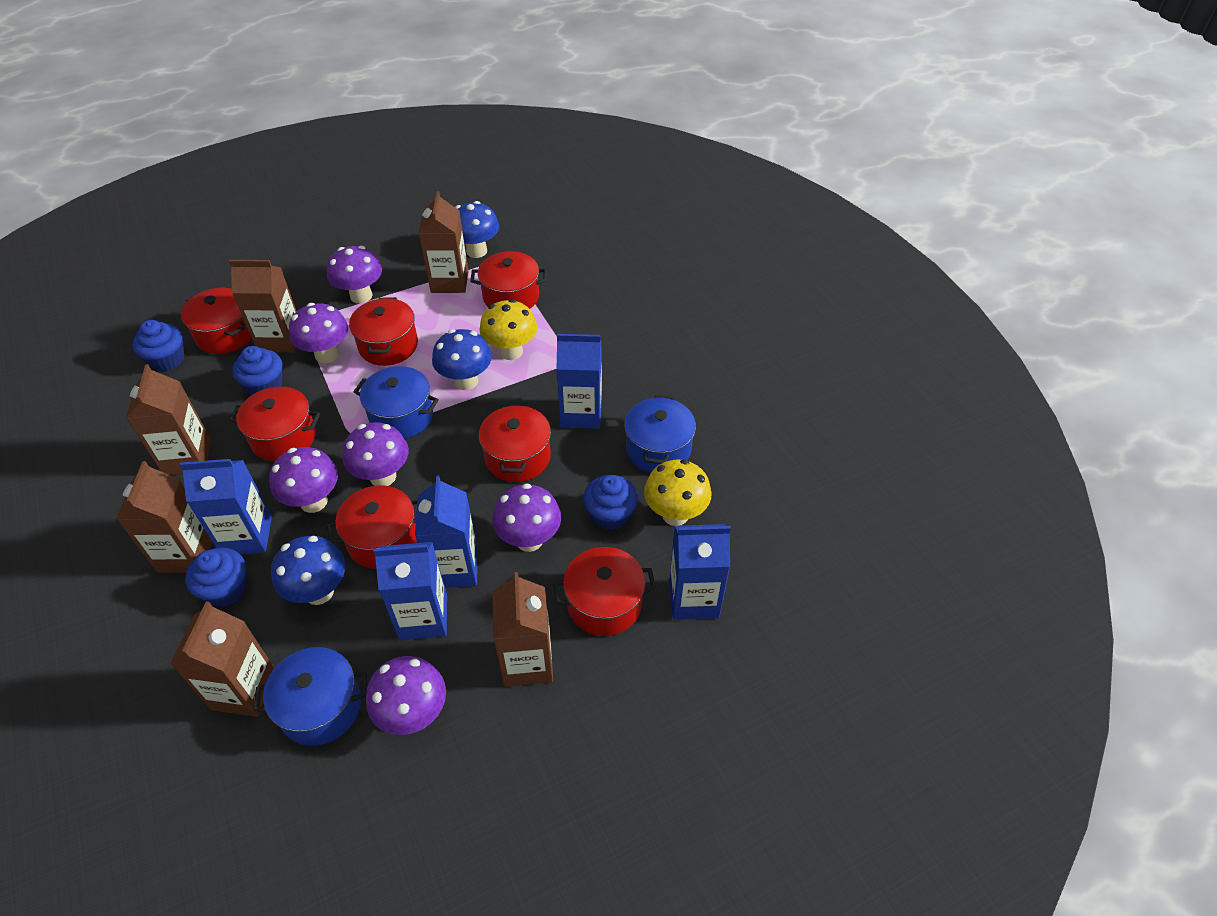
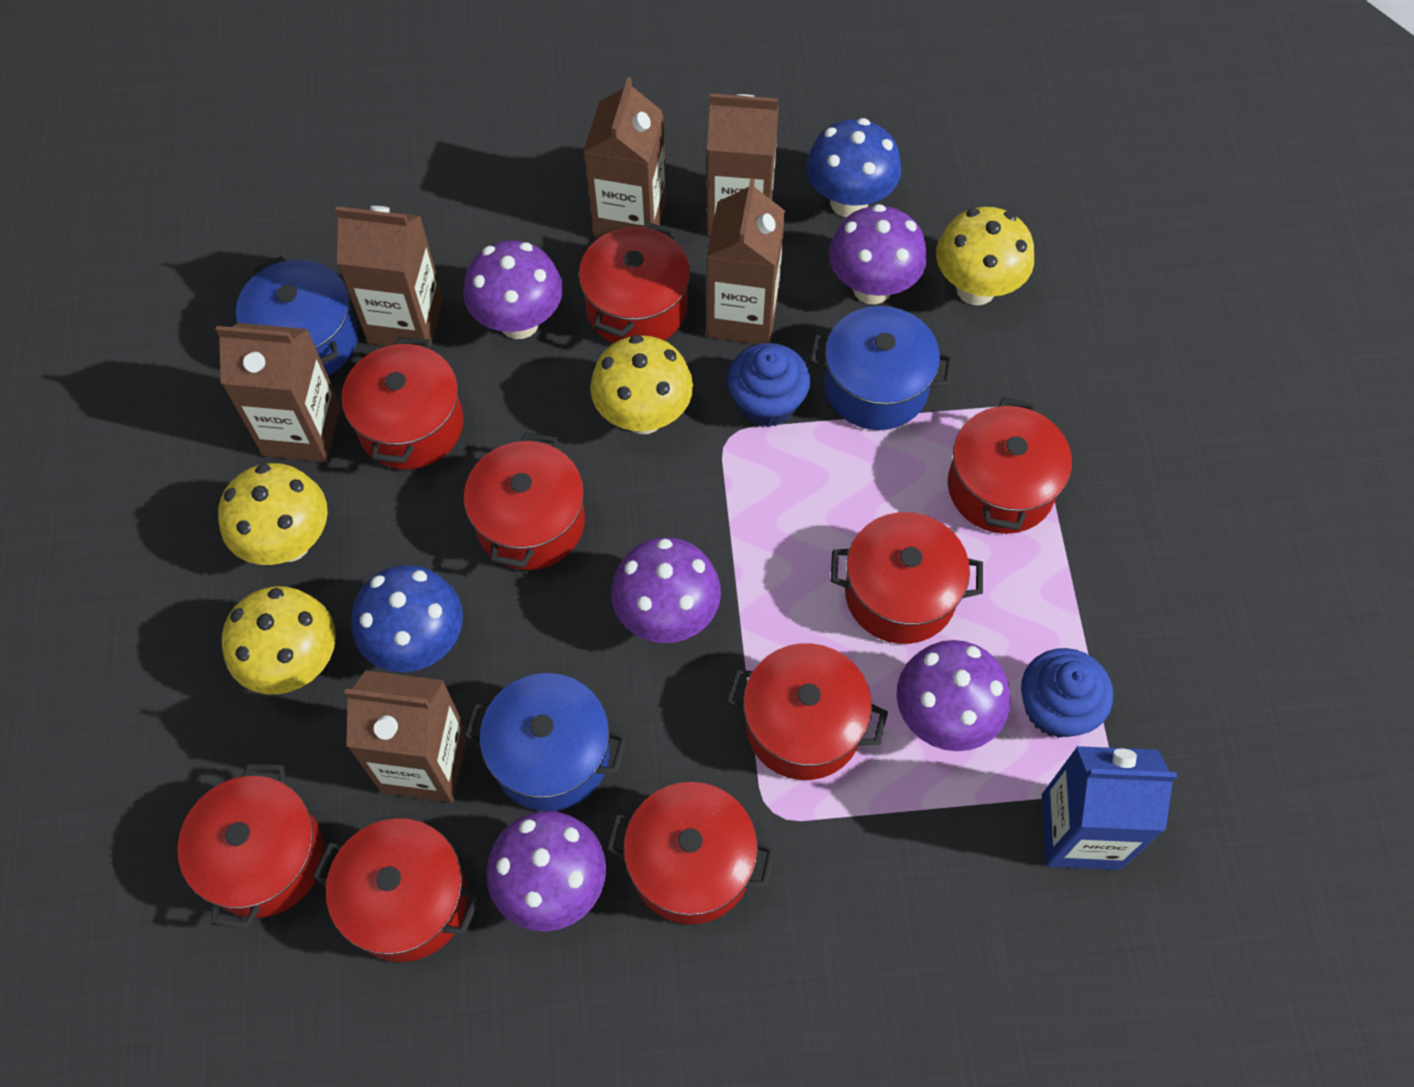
blue carton: 5 -> 1
blue cupcake: 4 -> 2
blue mushroom: 3 -> 2
purple mushroom: 6 -> 5
red pot: 7 -> 9
yellow mushroom: 2 -> 4

